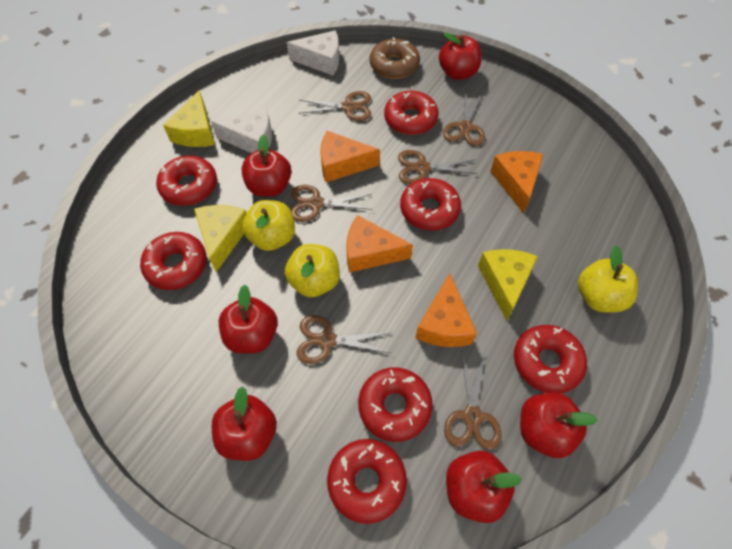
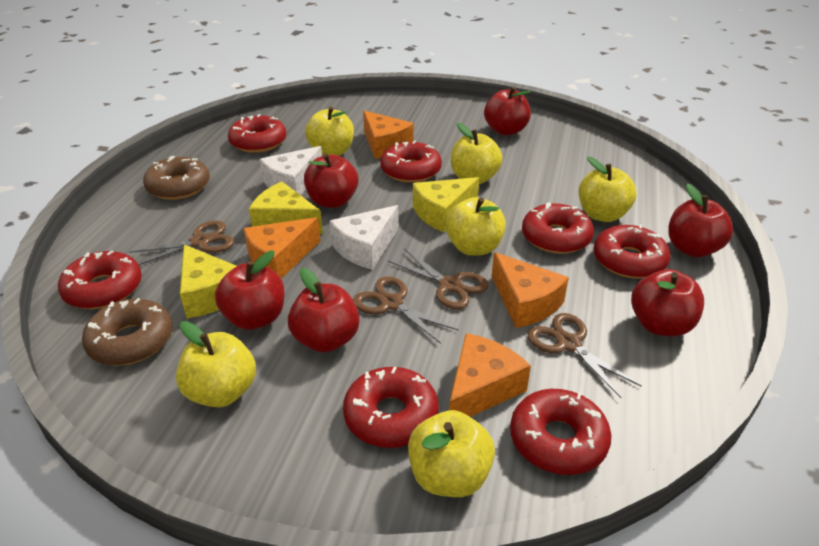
brown donut: 1 -> 2
brown scissors: 6 -> 4
yellow apple: 3 -> 6

